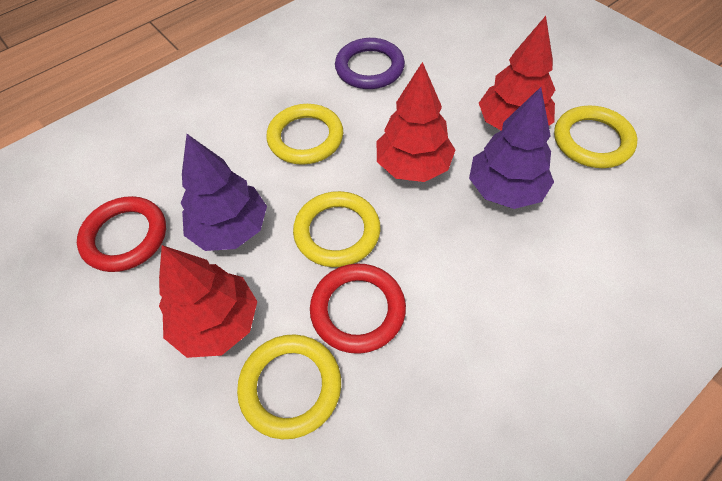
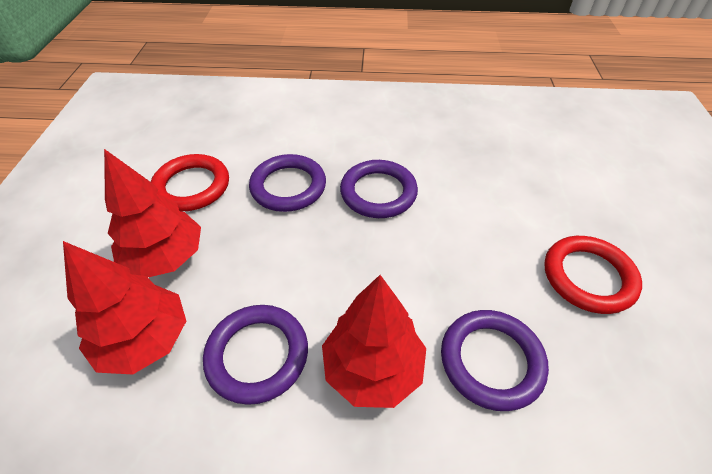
purple ring: 1 -> 4
purple tree: 2 -> 0
yellow ring: 4 -> 0

